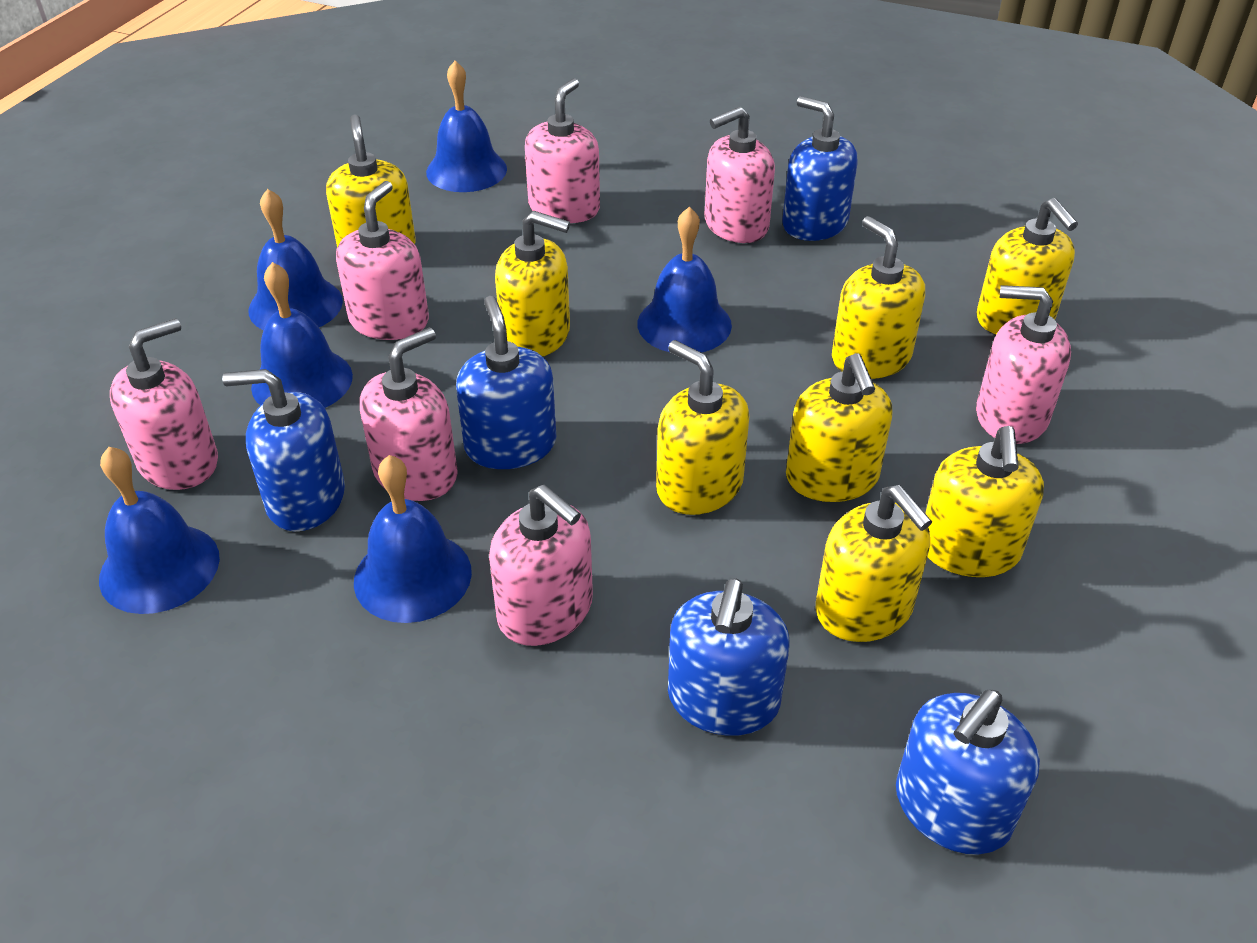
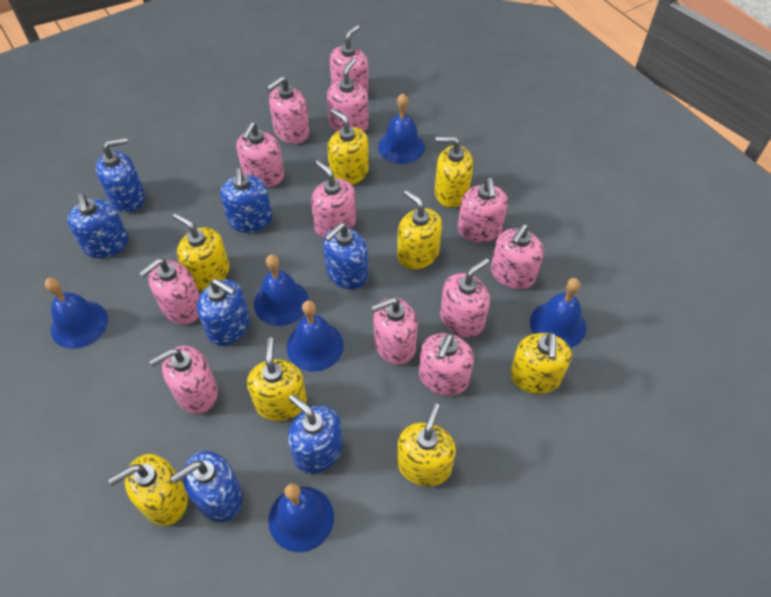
blue soap dispenser: 5 -> 7
pink soap dispenser: 7 -> 12

